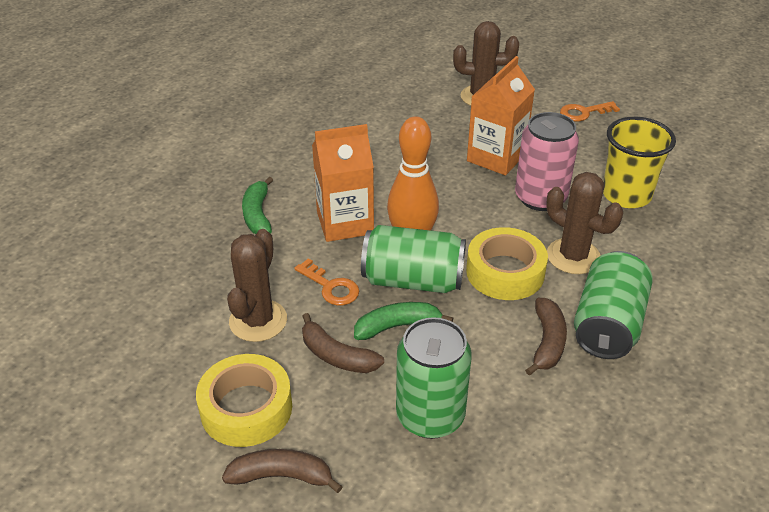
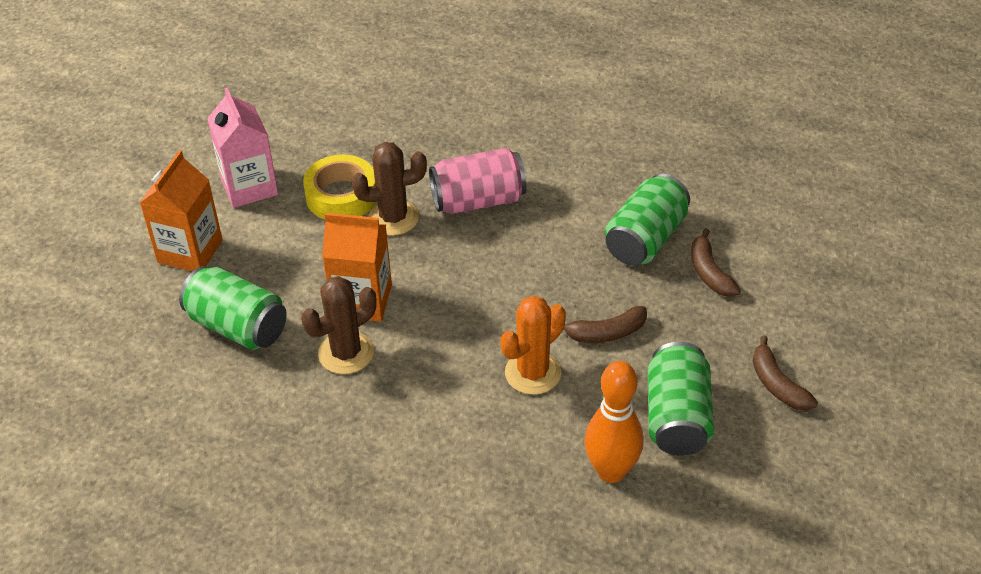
brown cactus: 3 -> 2
green banana: 2 -> 0
orange cactus: 0 -> 1
orange key: 2 -> 0
pink carton: 0 -> 1
yellow cup: 1 -> 0
yellow tape: 2 -> 1

